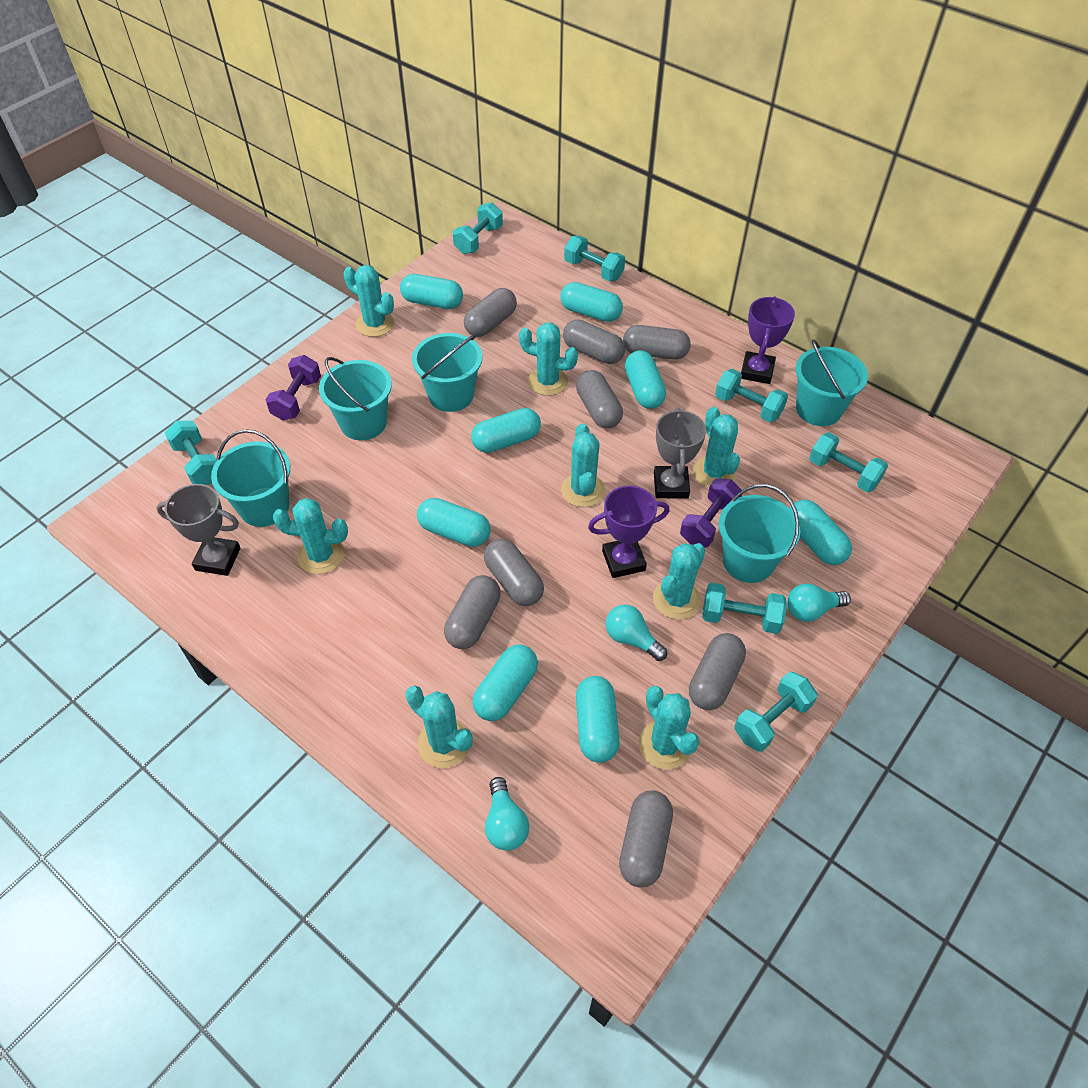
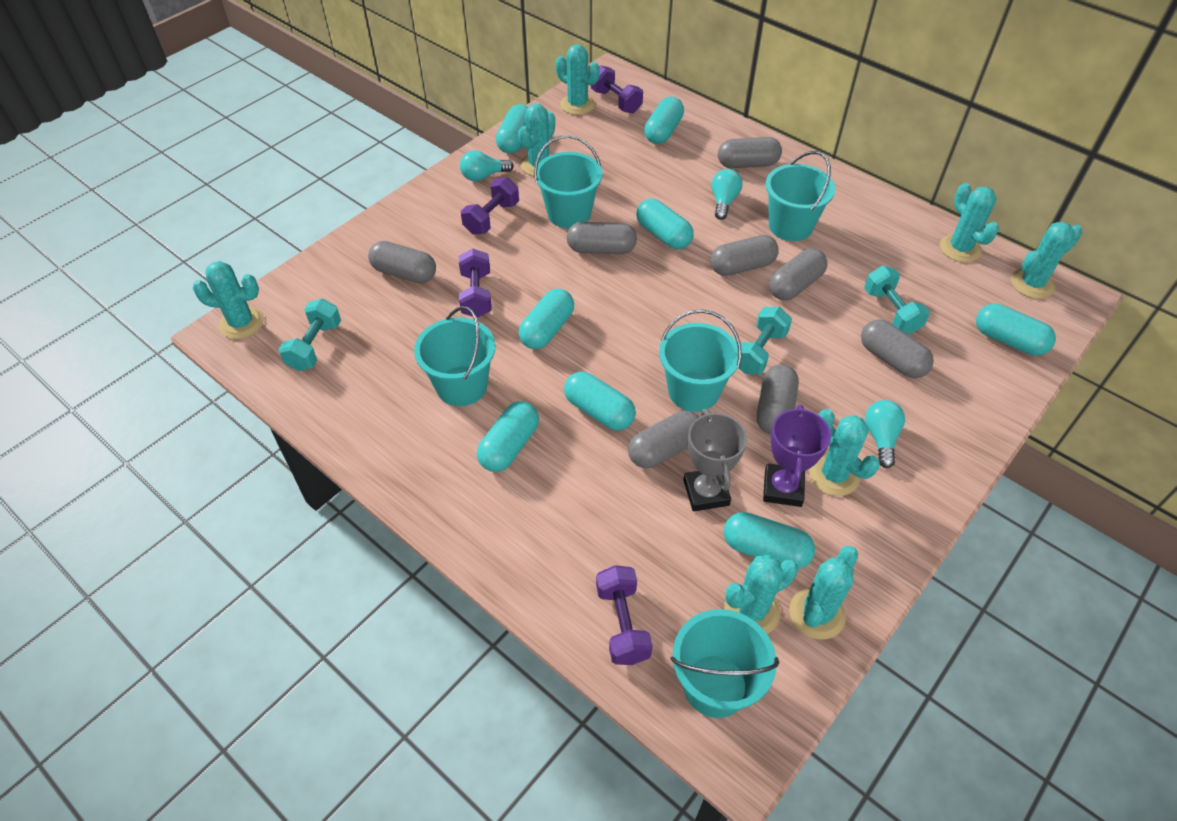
grey trophy: 2 -> 1
purple dumbbell: 2 -> 4
purple trophy: 2 -> 1
turquoise dumbbell: 7 -> 3

